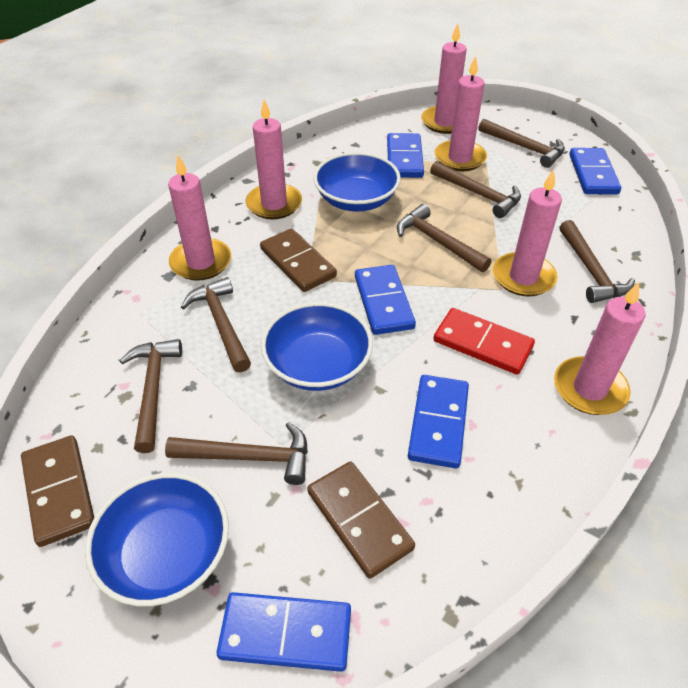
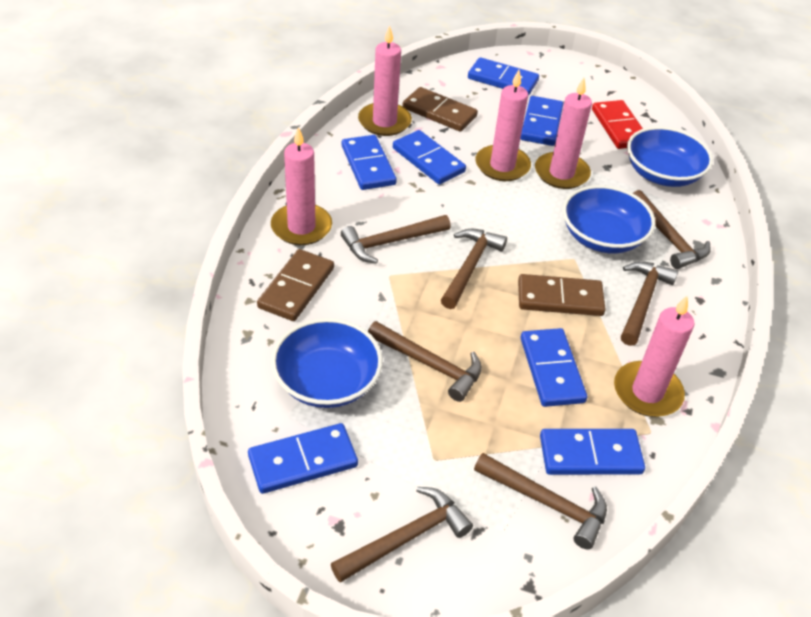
blue domino: 5 -> 7
pink candle: 6 -> 5

